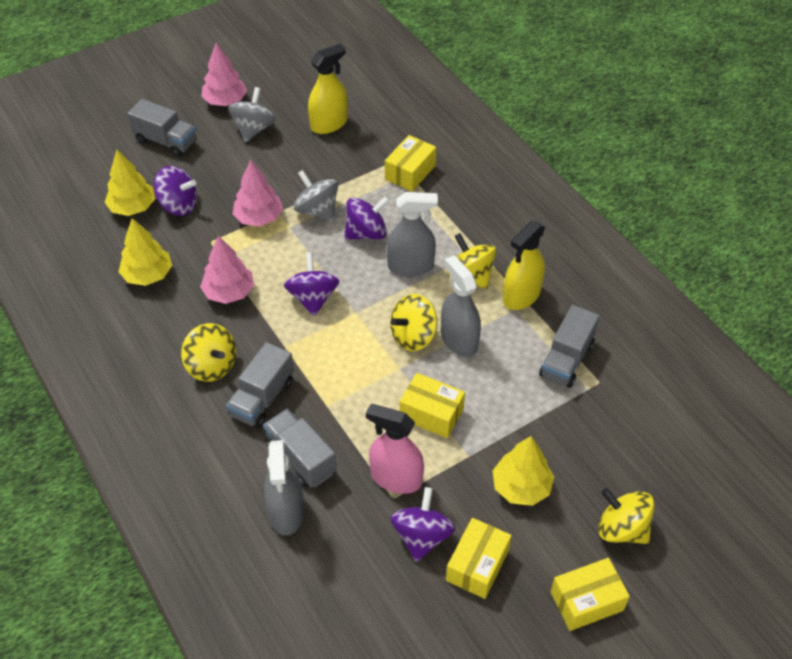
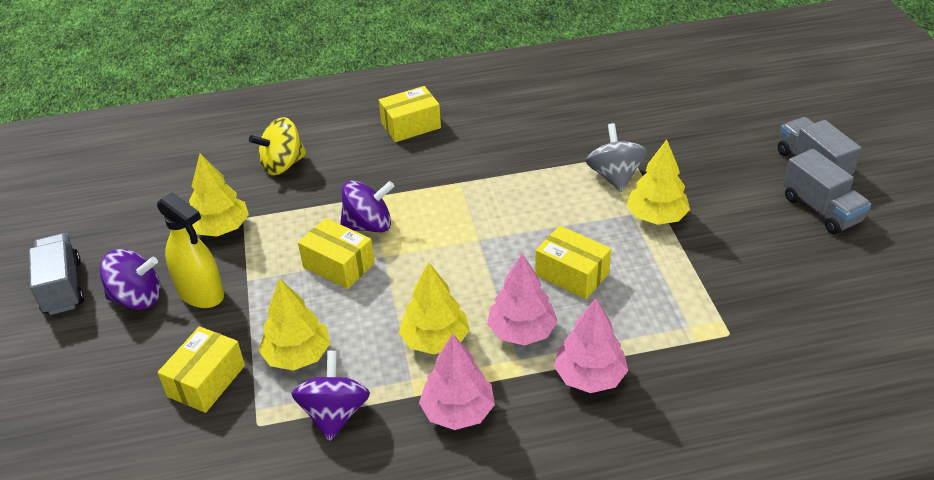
grey spinning top: 2 -> 1
grey spray bottle: 3 -> 0
grey truck: 4 -> 3
pink spray bottle: 1 -> 0
purple spinning top: 4 -> 3
yellow spinning top: 4 -> 1
yellow spray bottle: 2 -> 1
yellow tree: 3 -> 4

